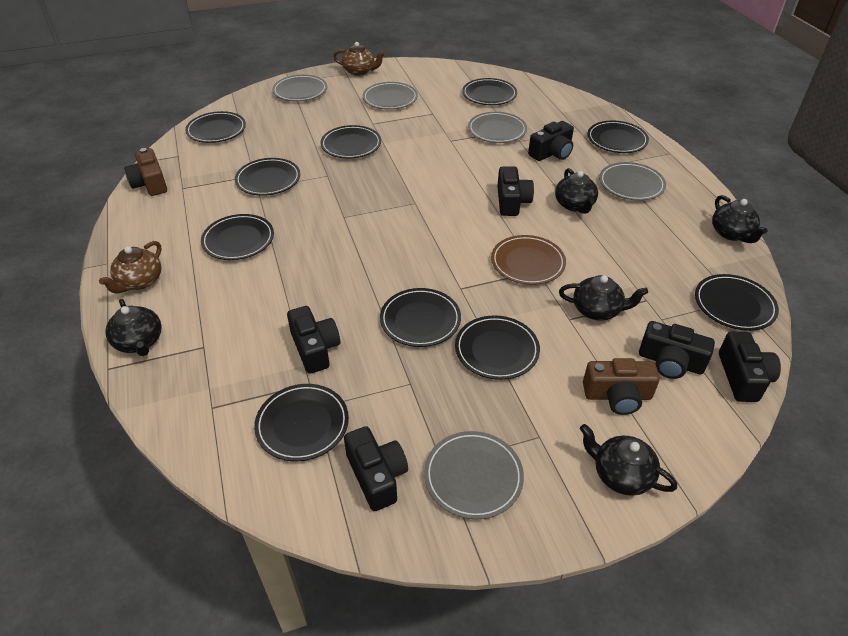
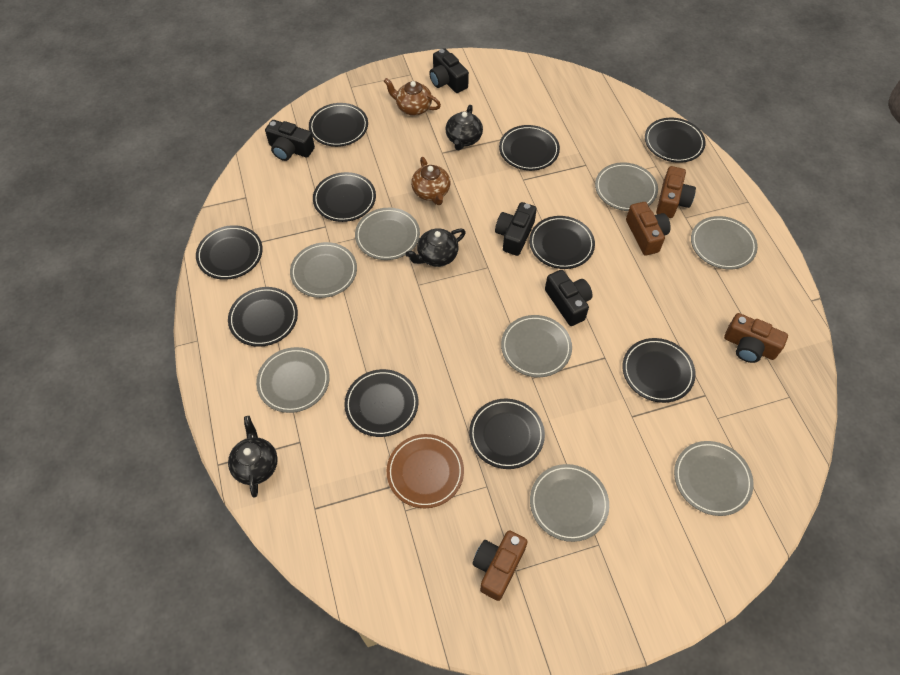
black camera: 6 -> 4
black teapot: 5 -> 3
brown camera: 2 -> 4
grey plate: 5 -> 8

